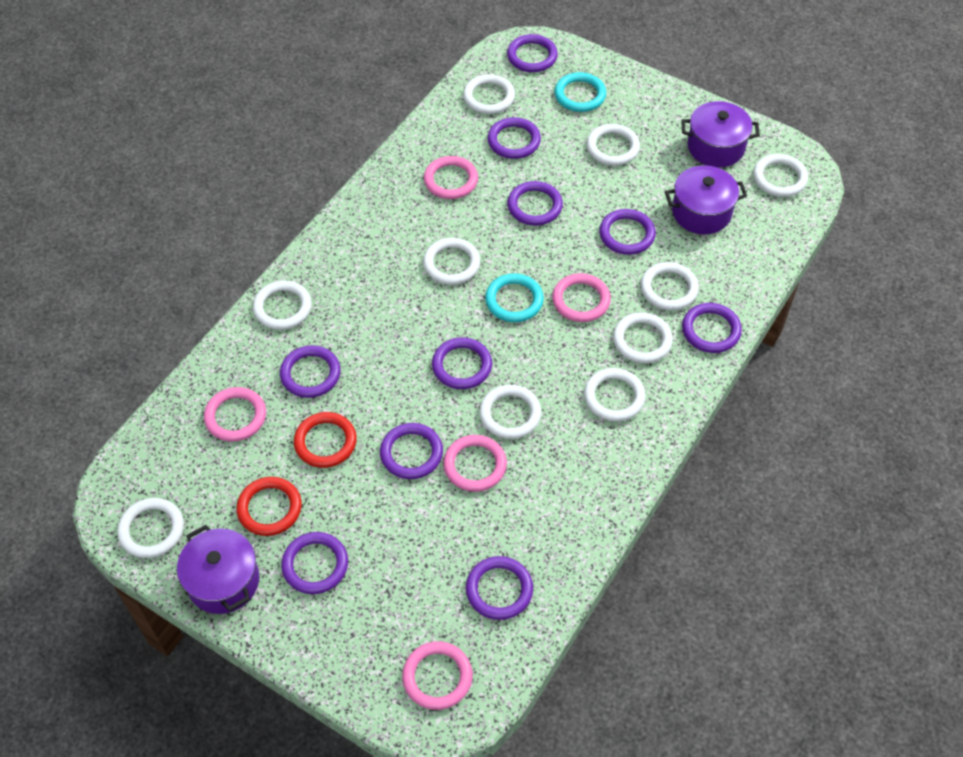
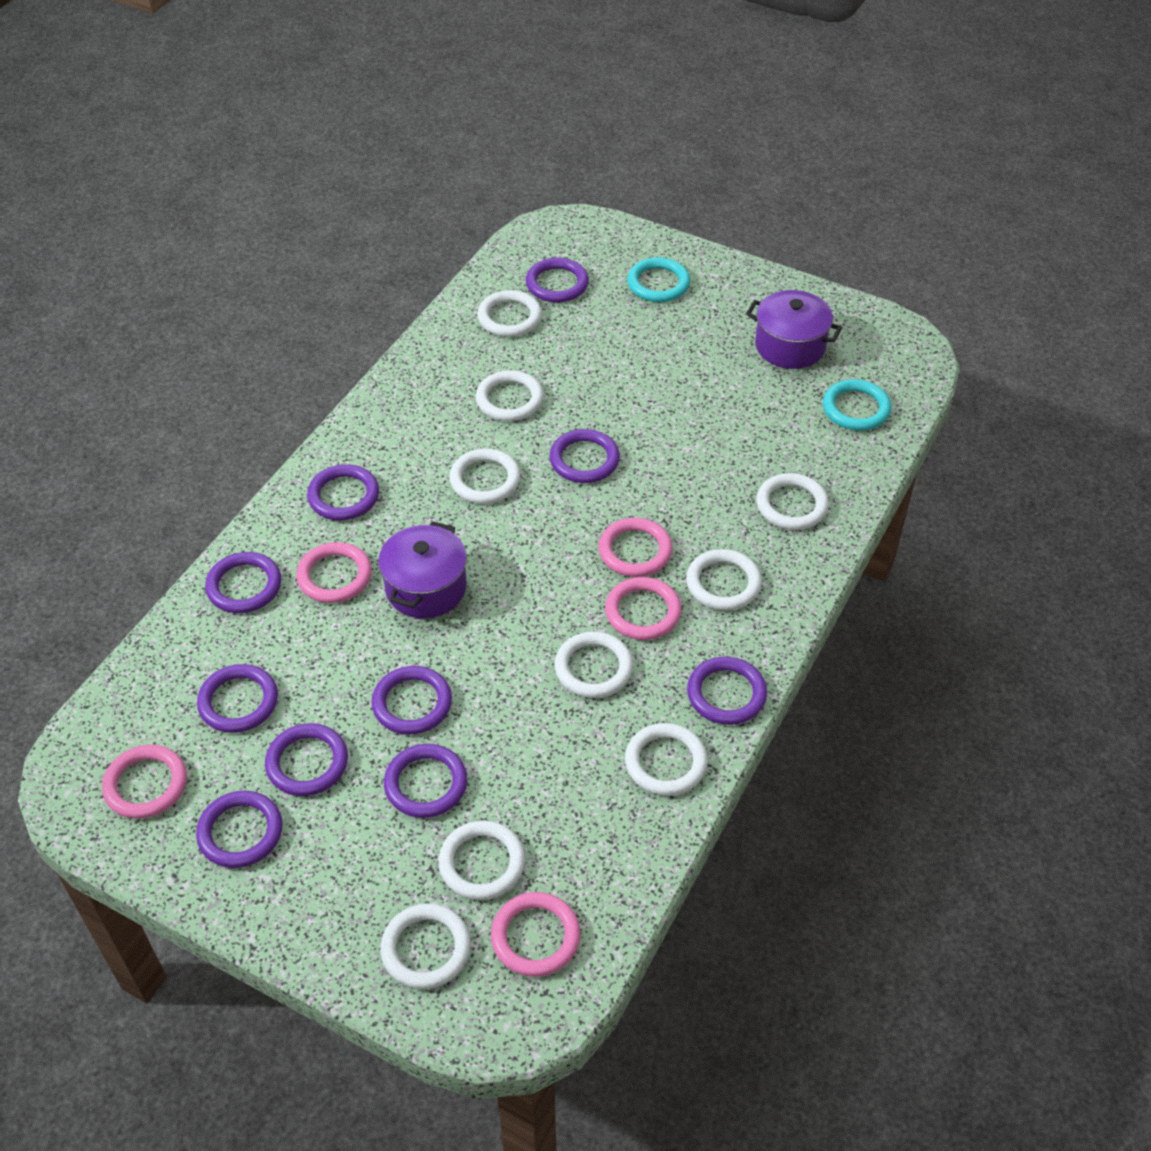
purple pot: 3 -> 2
red ring: 2 -> 0
white ring: 10 -> 9

